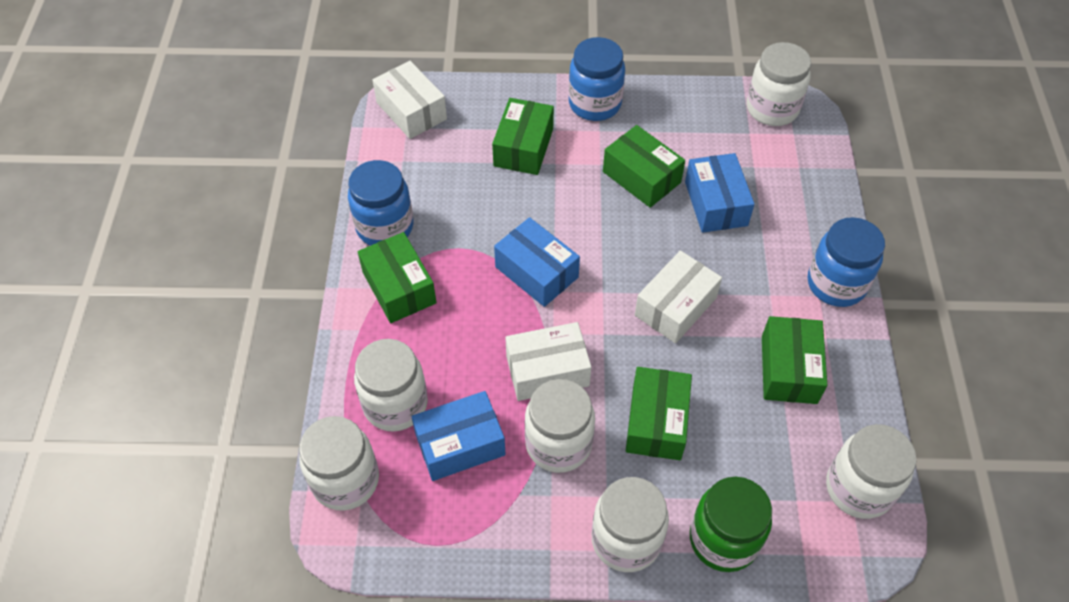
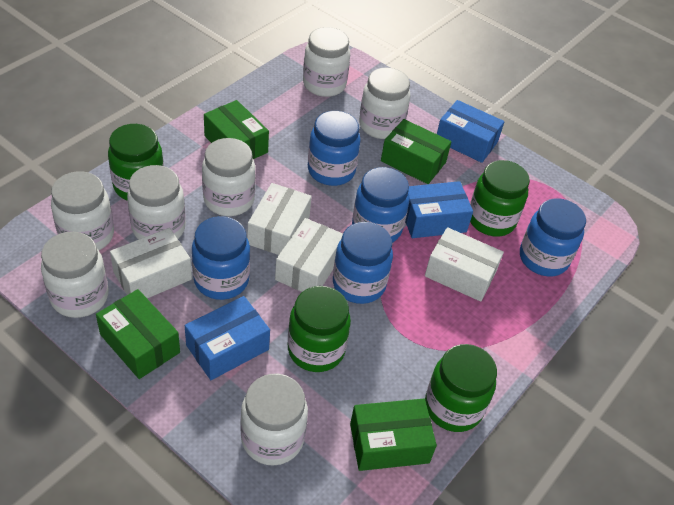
blue jar: 3 -> 5
green box: 5 -> 4
green jar: 1 -> 4
white box: 3 -> 4
white jar: 6 -> 7

